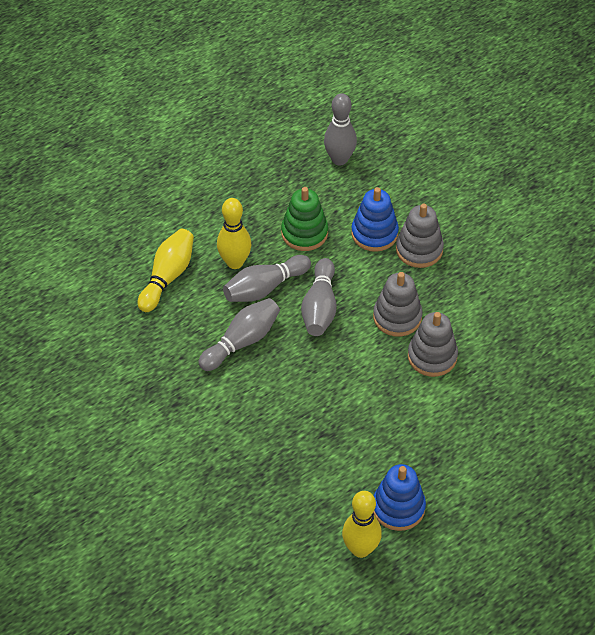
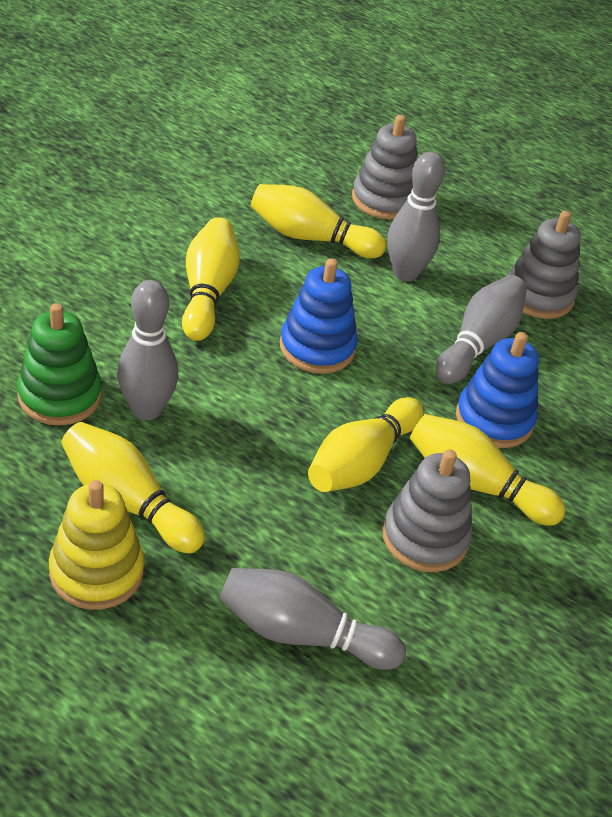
yellow bowling pin: 3 -> 5
yellow stacking toy: 0 -> 1

